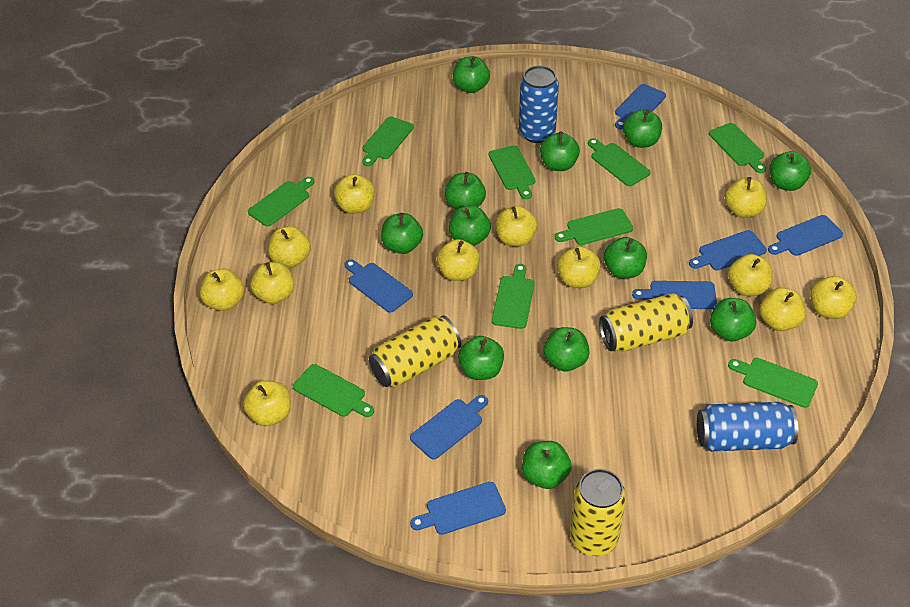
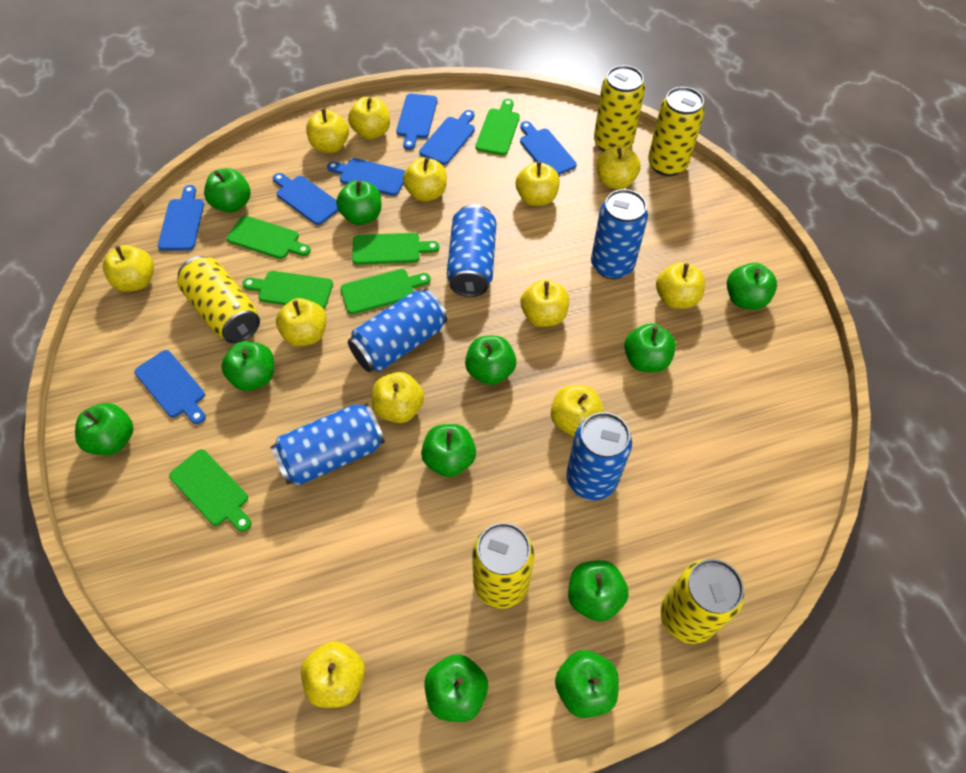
blue can: 2 -> 5
green apple: 12 -> 11
green cutting board: 9 -> 6
yellow can: 3 -> 5

